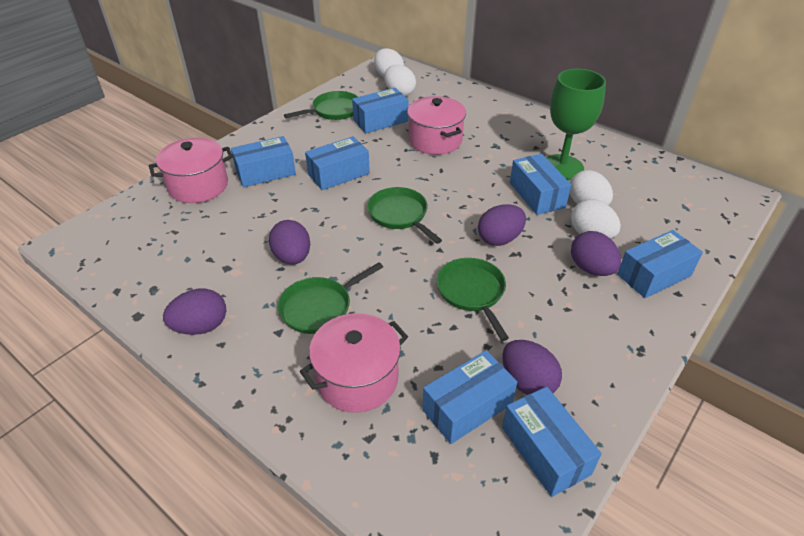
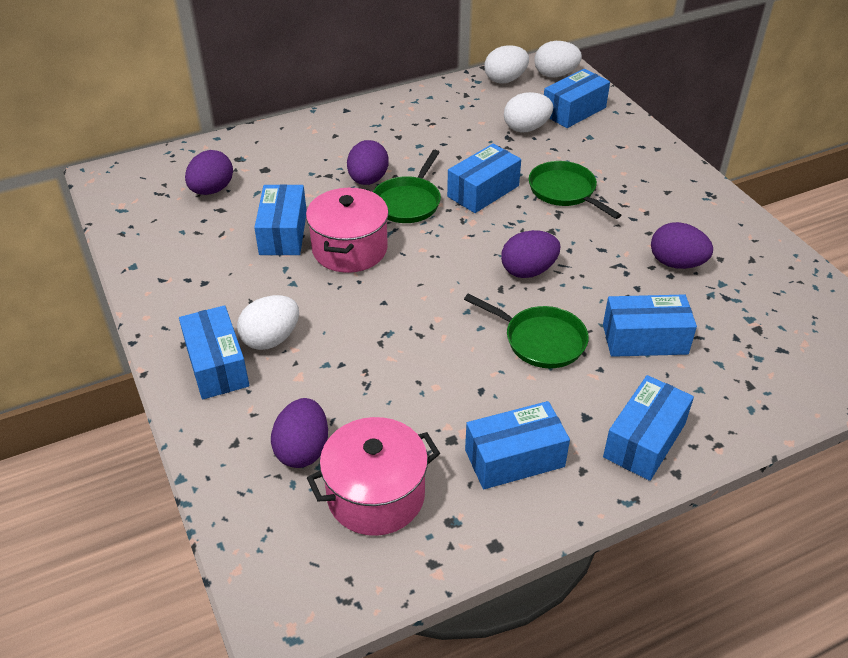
green goblet: 1 -> 0
green pan: 4 -> 3
pink pot: 3 -> 2

